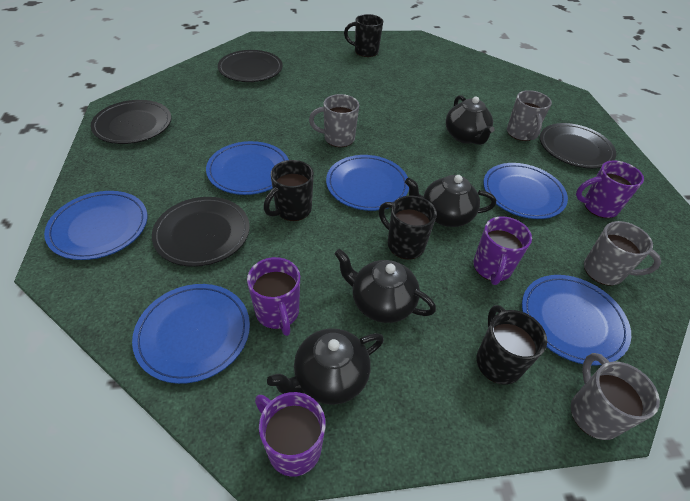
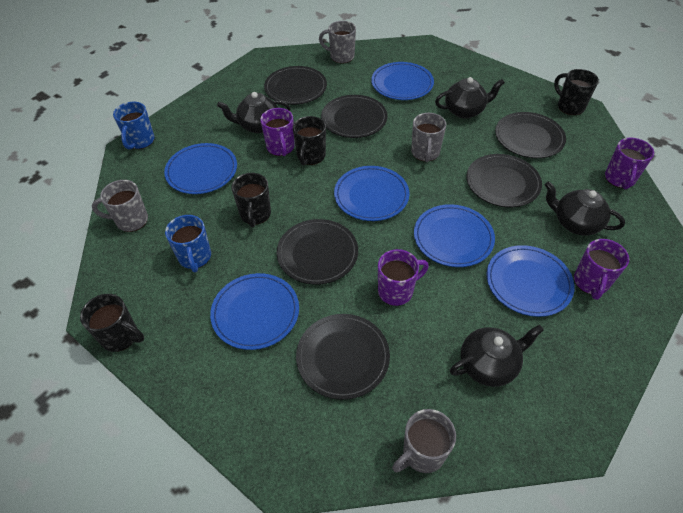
black plate: 4 -> 6
blue mug: 0 -> 2

